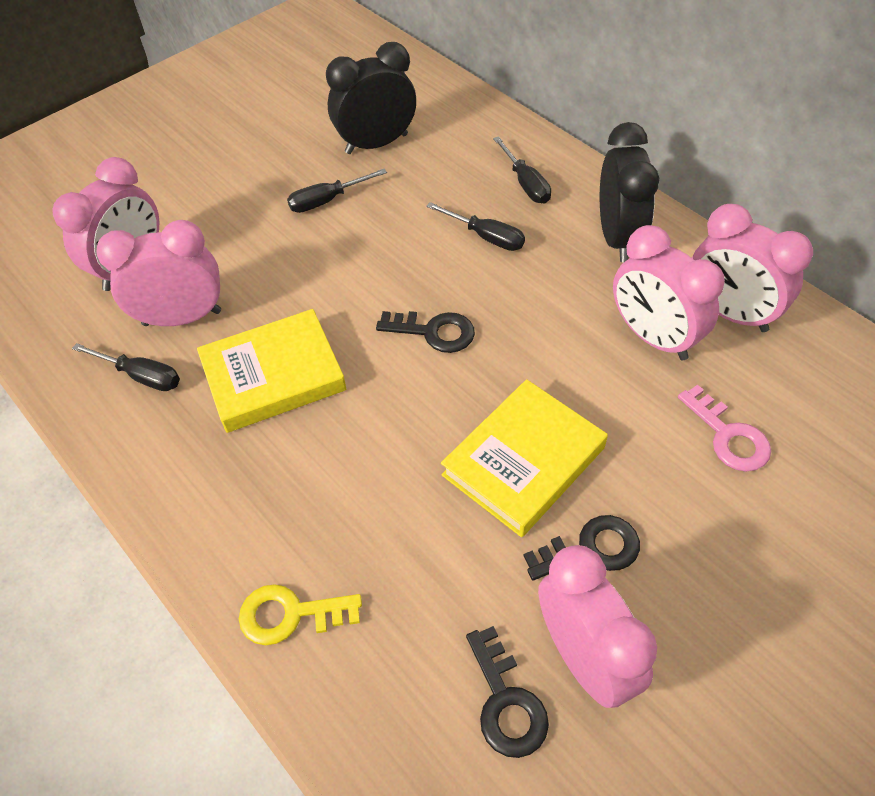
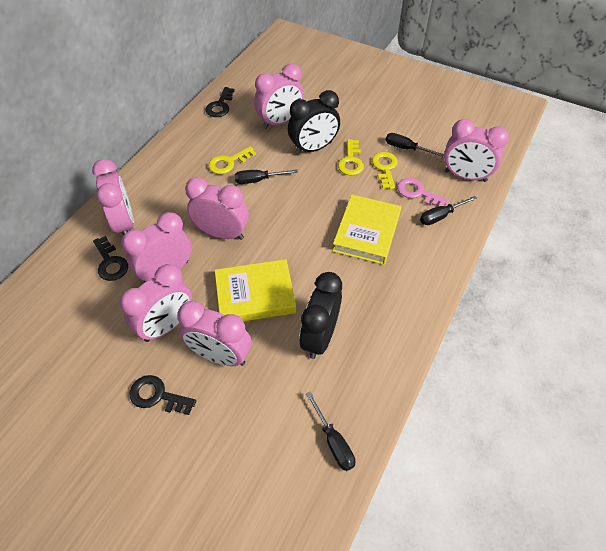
pink clock: 5 -> 7
yellow key: 1 -> 3

